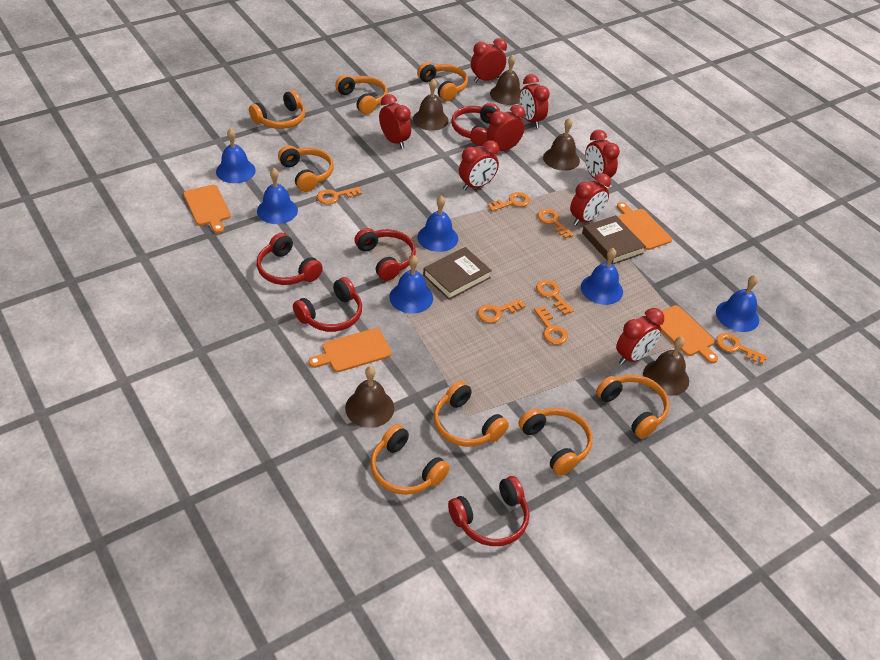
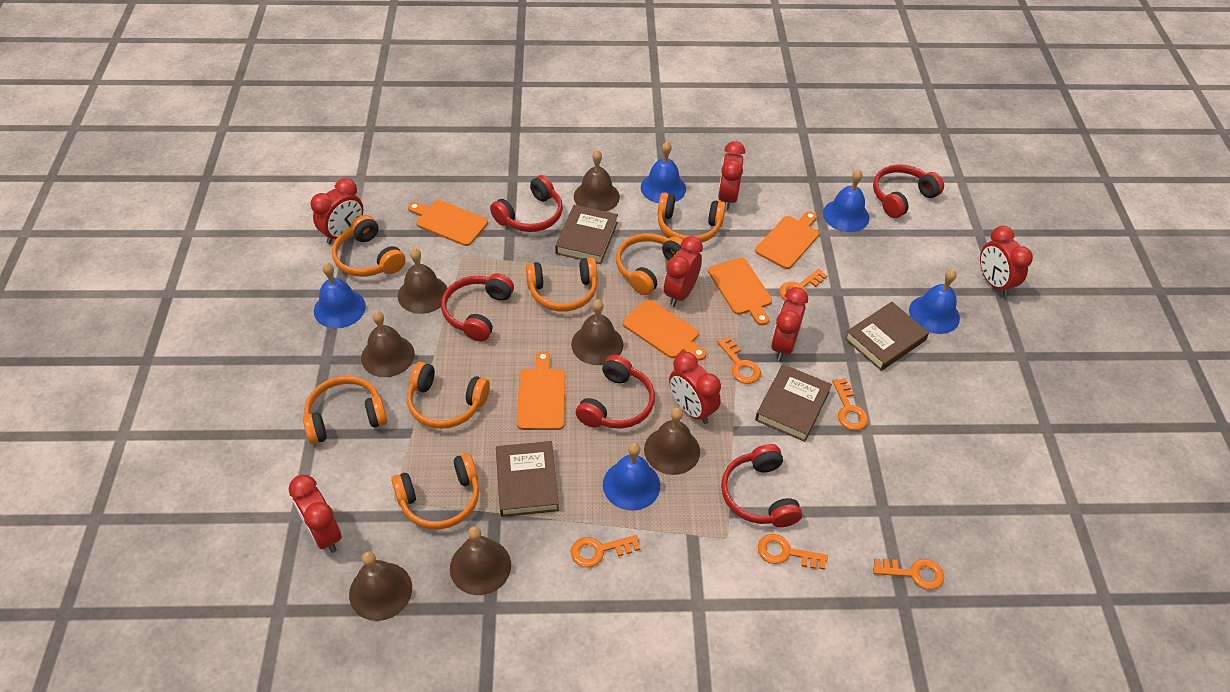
blue bell: 6 -> 5
brown bell: 5 -> 7
brown book: 2 -> 4
orange cutting board: 4 -> 5
orange headphones: 8 -> 7
orange key: 7 -> 6
red clock: 8 -> 7

